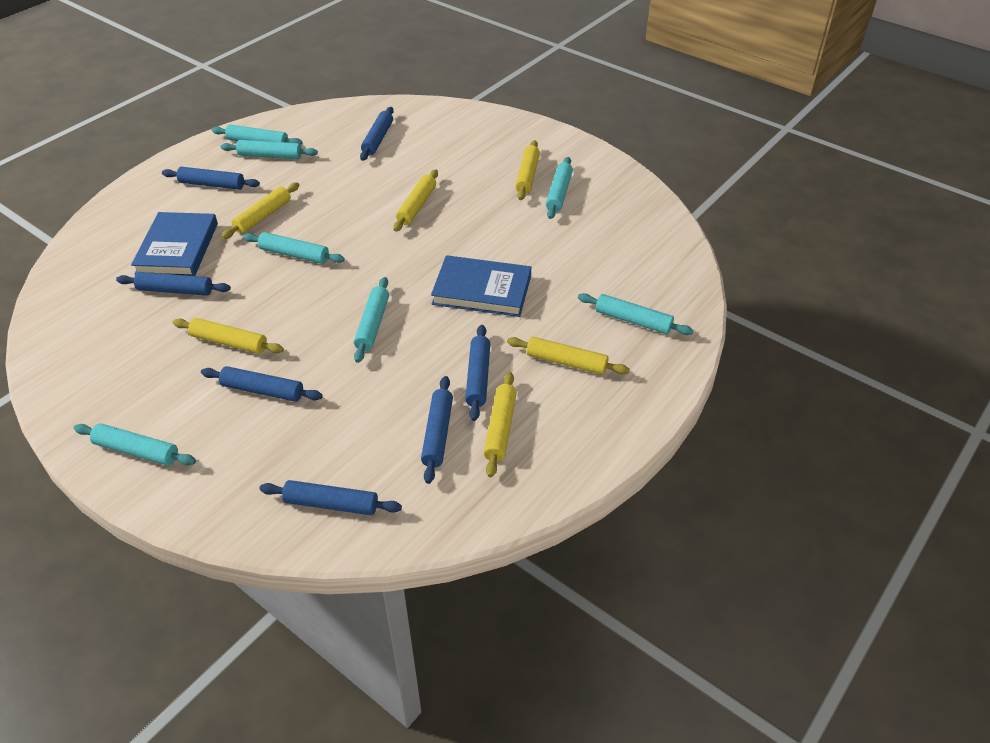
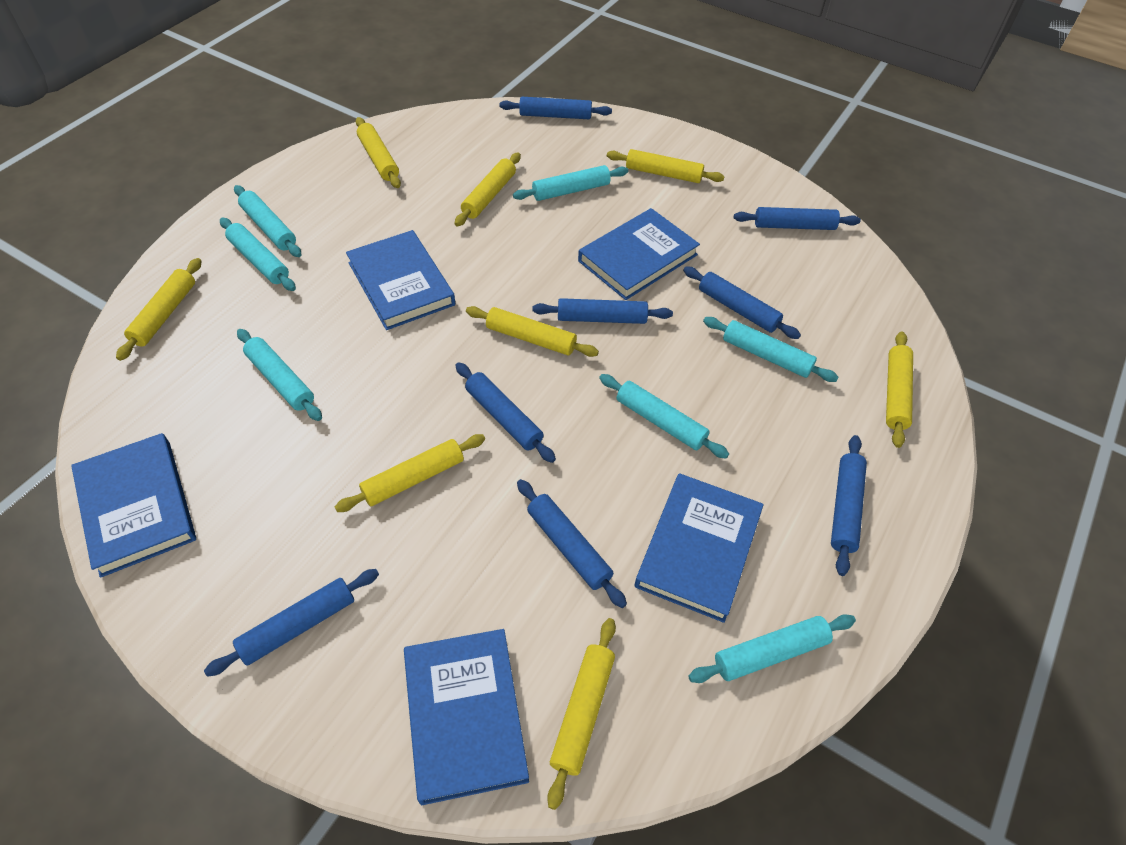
blue book: 2 -> 5
blue rolling pin: 7 -> 8
yellow rolling pin: 6 -> 8

